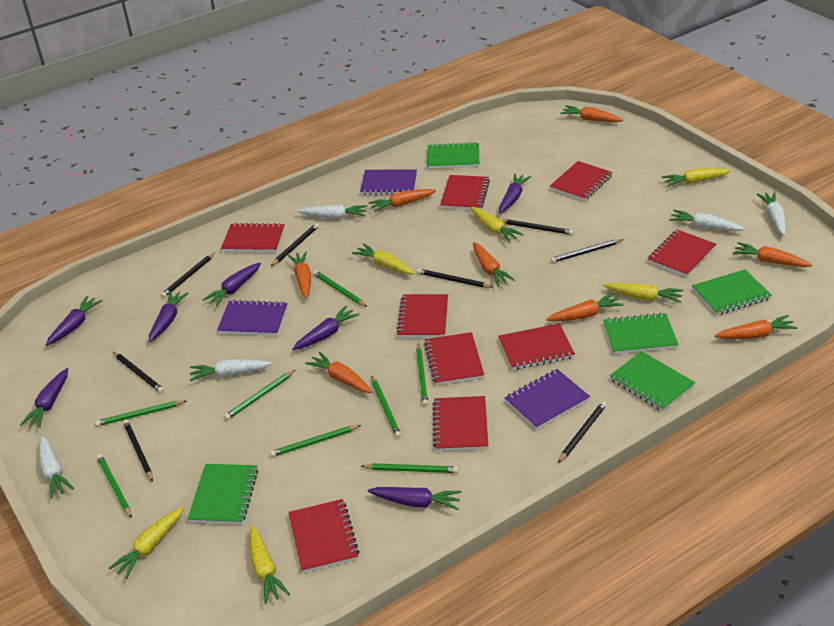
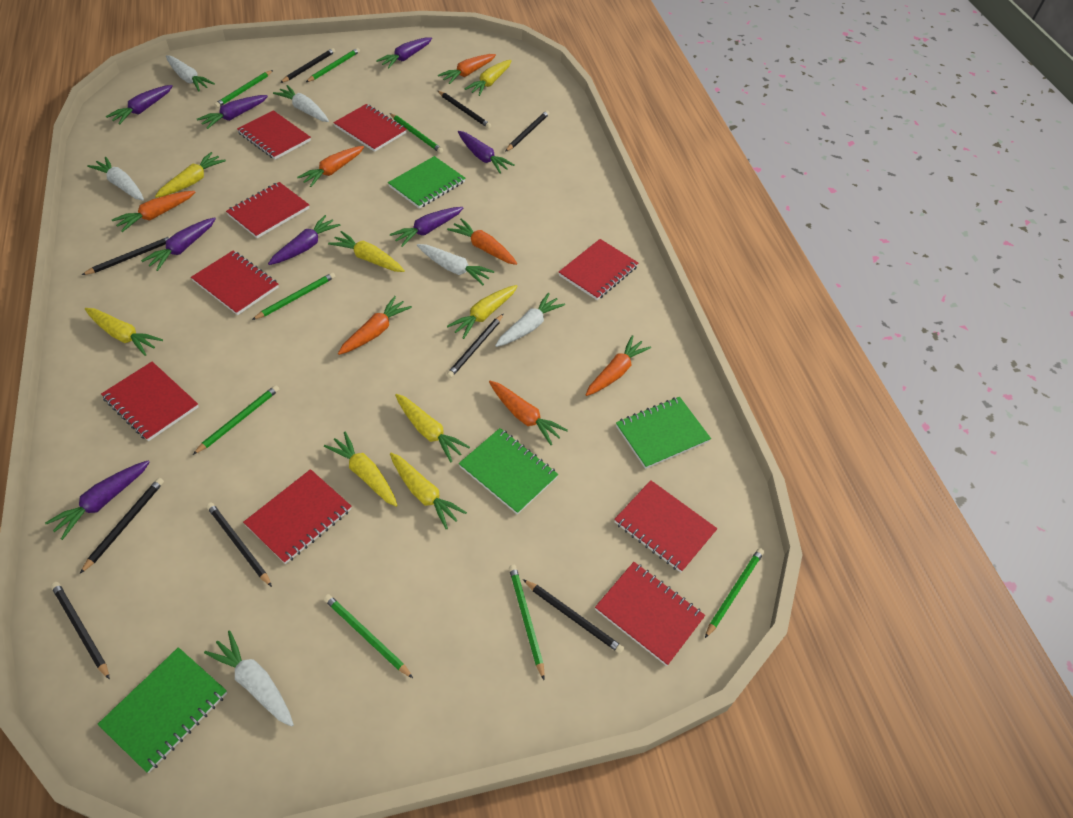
black pencil: 8 -> 9
green notebook: 5 -> 4
orange carrot: 8 -> 7
purple carrot: 7 -> 8
purple notebook: 3 -> 0
white carrot: 5 -> 6
yellow carrot: 6 -> 8

